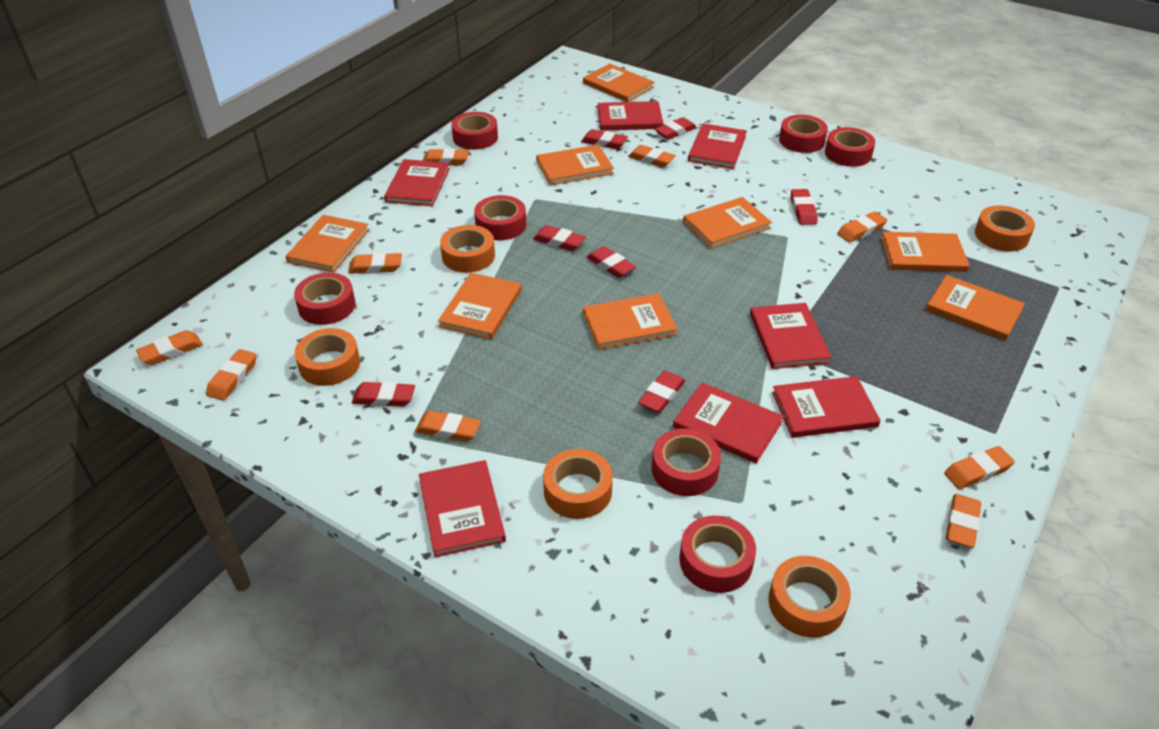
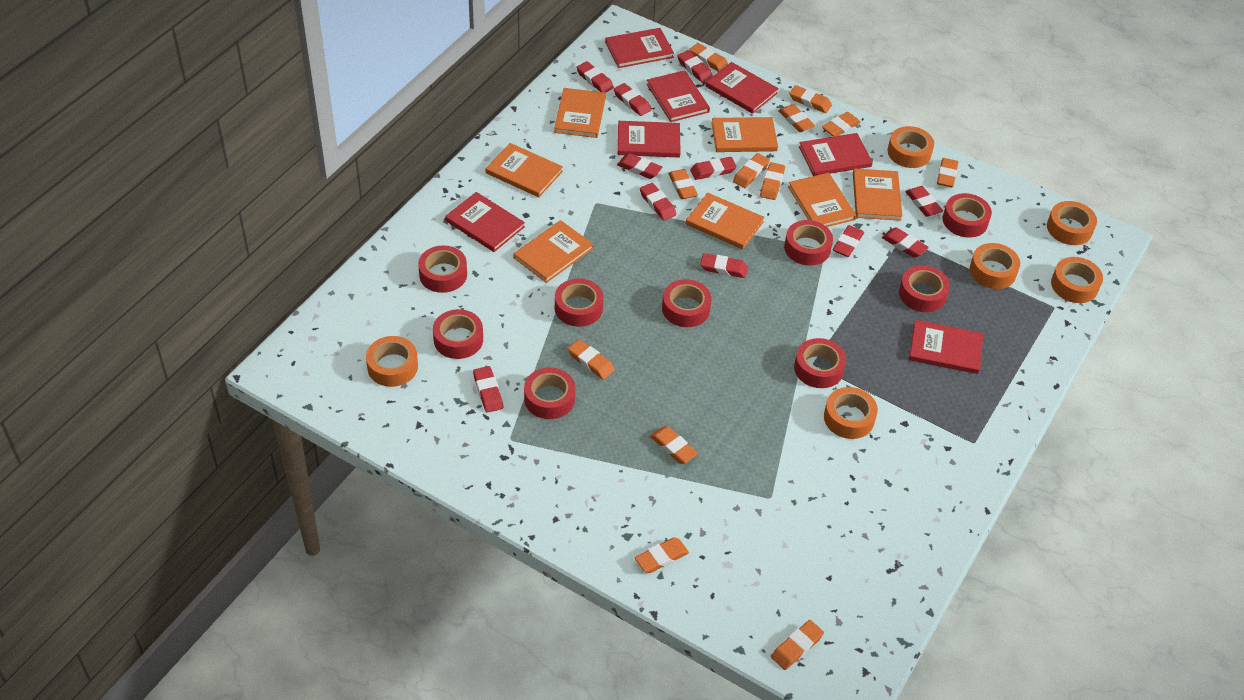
orange book: 8 -> 7
orange eraser: 9 -> 12
orange tape: 5 -> 6
red eraser: 7 -> 11
red tape: 7 -> 9

